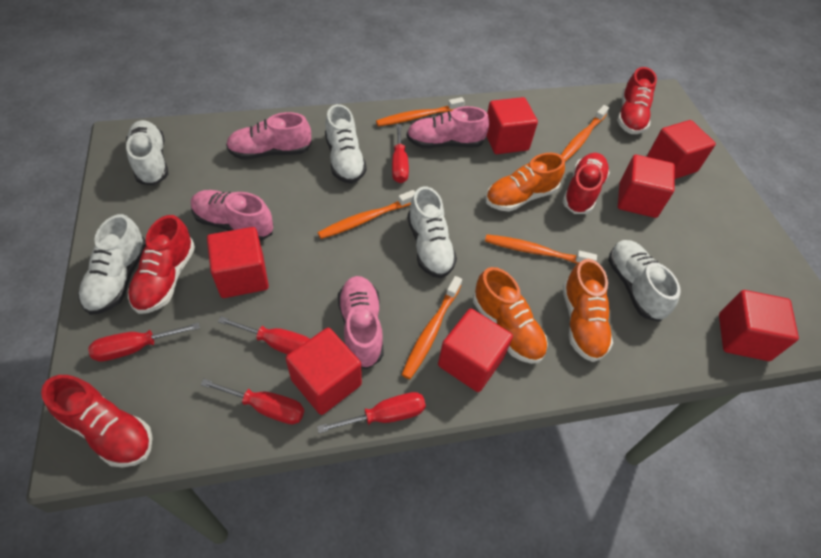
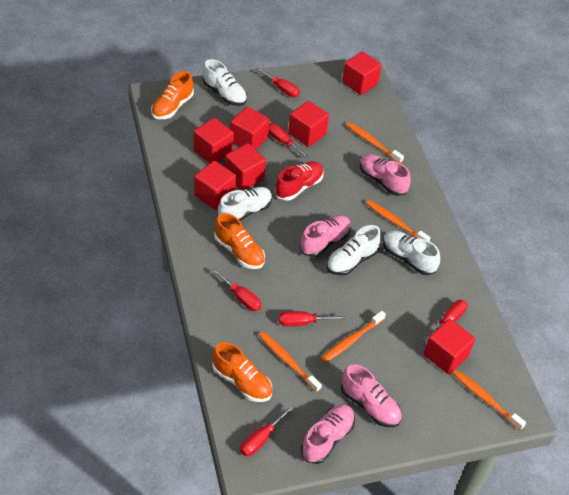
red screwdriver: 5 -> 6
red shoe: 4 -> 1
white shoe: 5 -> 4

